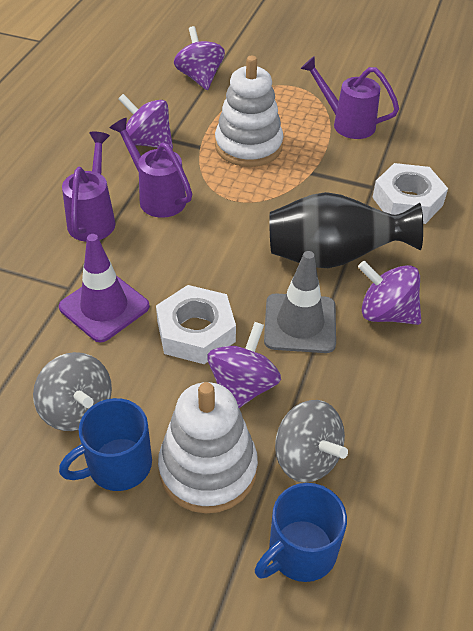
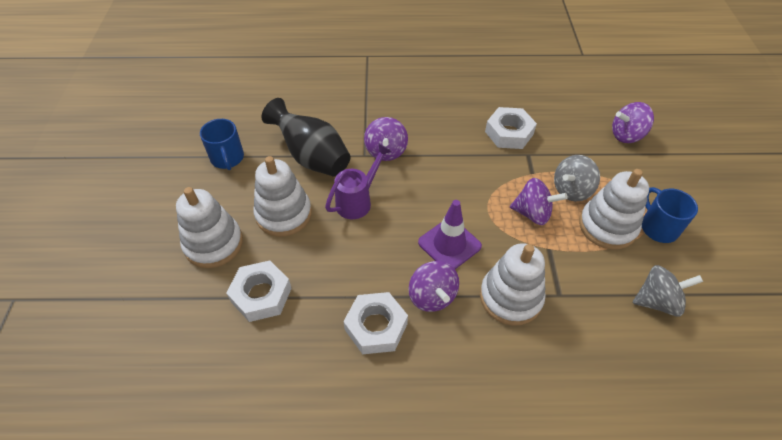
grey traffic cone: 1 -> 0
purple watering can: 3 -> 1
white nut: 2 -> 3
white stacking toy: 2 -> 4

